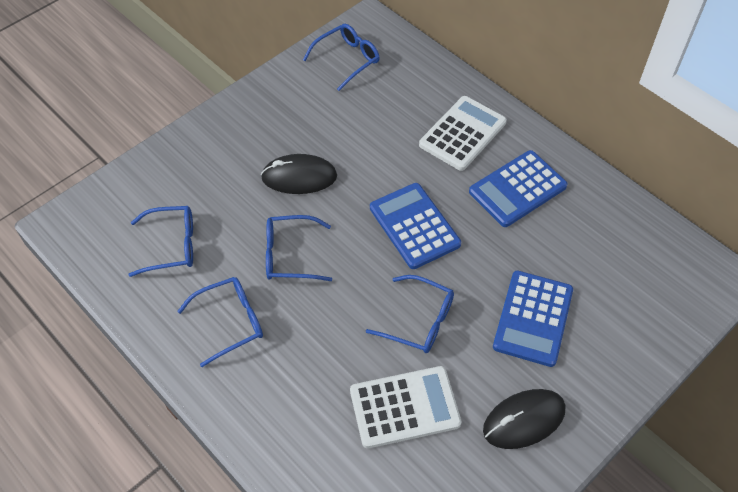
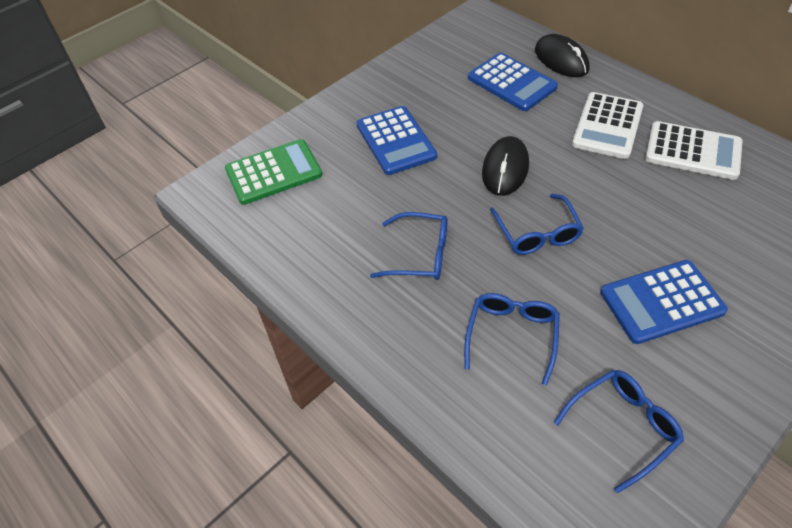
blue glasses: 5 -> 4
green calculator: 0 -> 1

